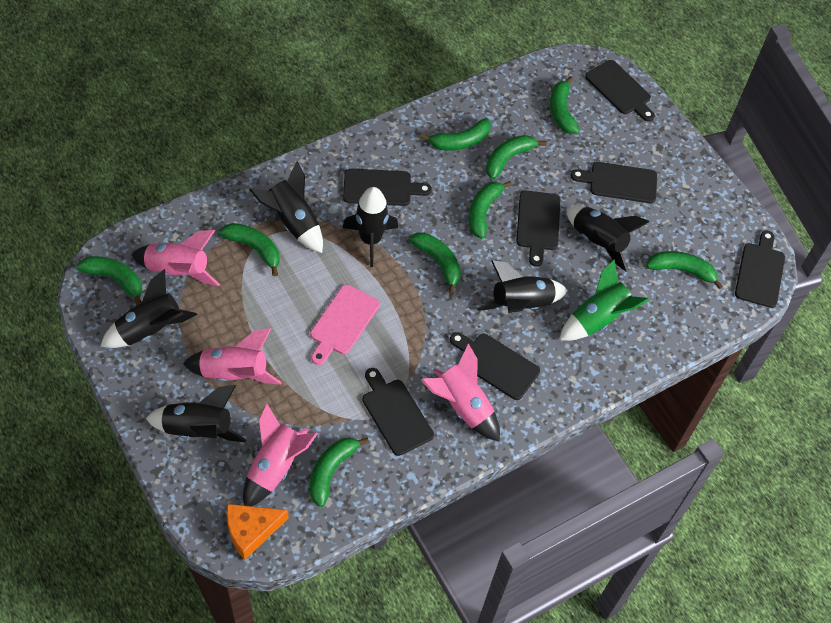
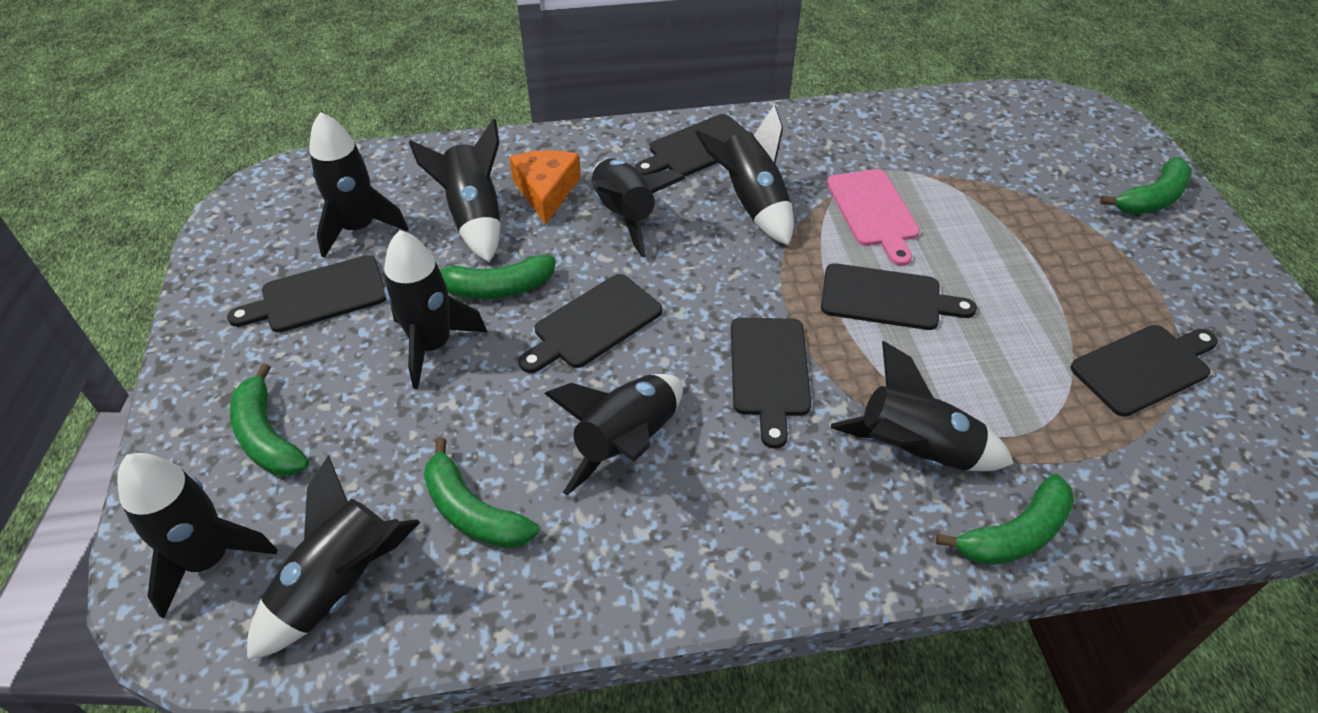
black cutting board: 7 -> 6
black rocket: 6 -> 9
green banana: 9 -> 5
green rocket: 1 -> 0
pink rocket: 4 -> 0

